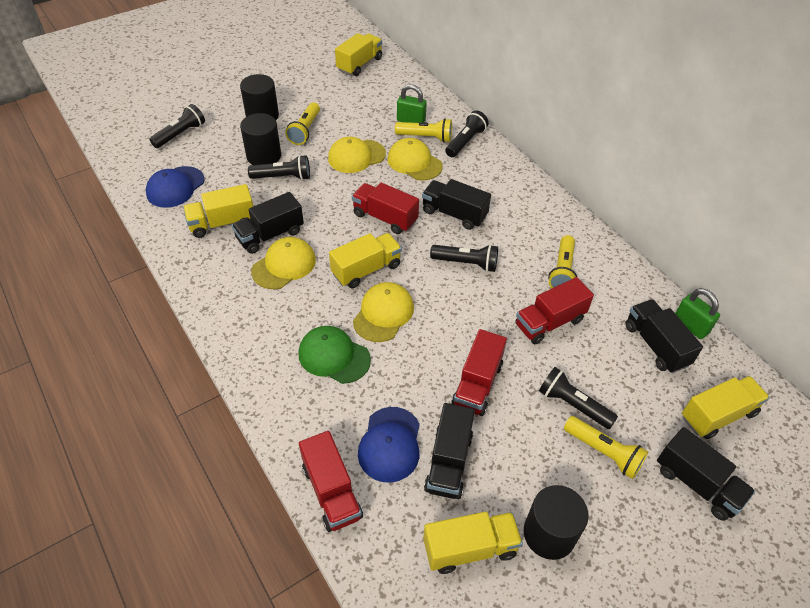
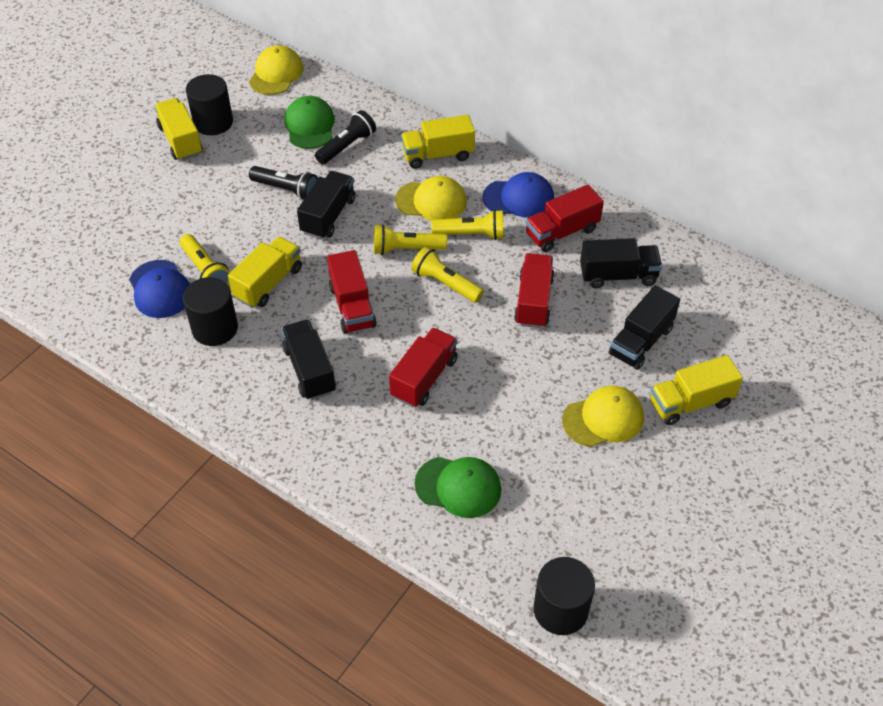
black flashlight: 5 -> 2
black truck: 5 -> 4
green cap: 1 -> 2
green padlock: 2 -> 0
yellow cap: 4 -> 3
yellow truck: 5 -> 4

